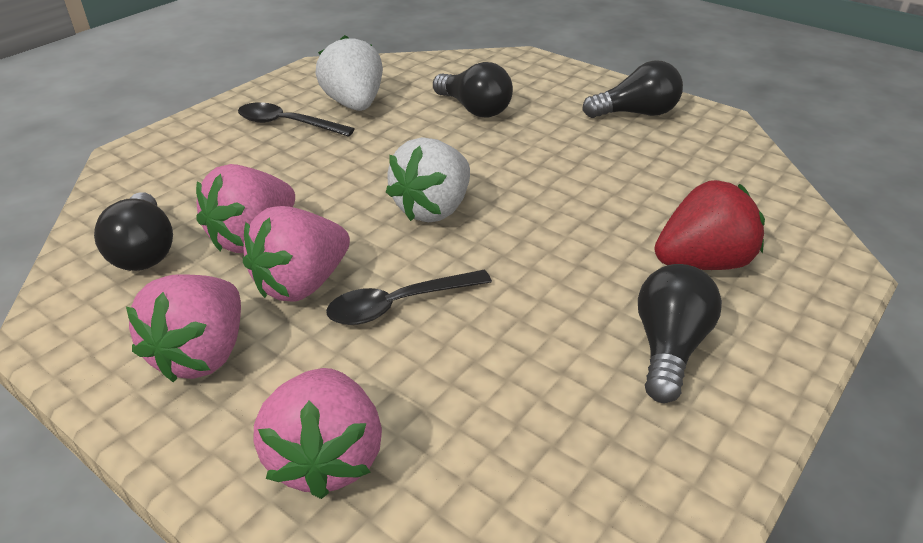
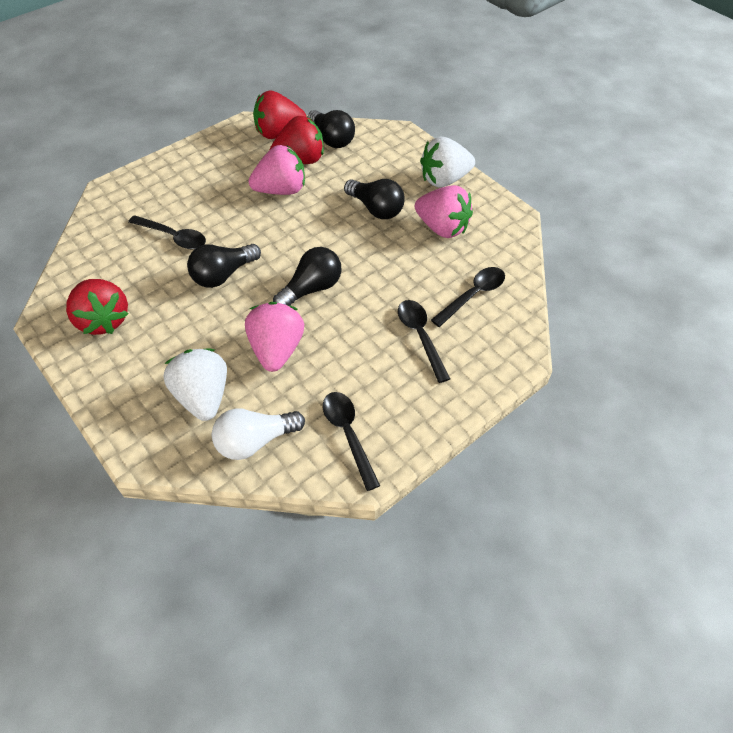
black spoon: 2 -> 4
pink strawberry: 4 -> 3
red strawberry: 1 -> 3
white light bulb: 0 -> 1

